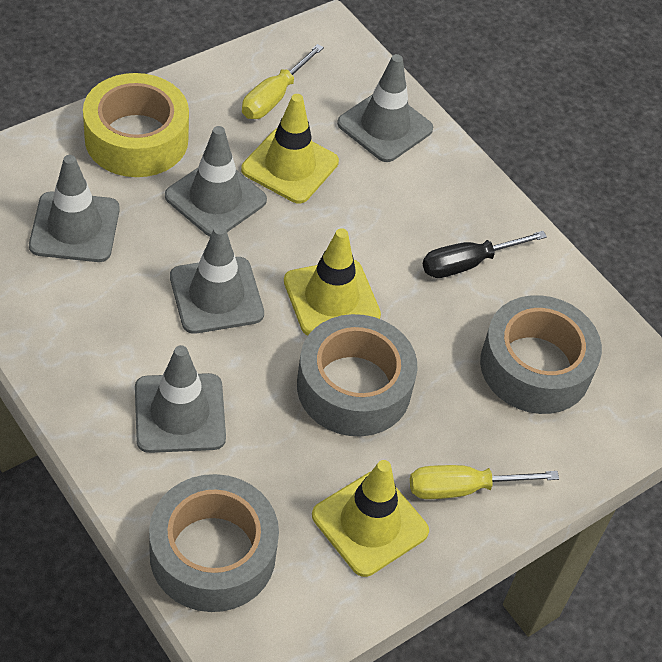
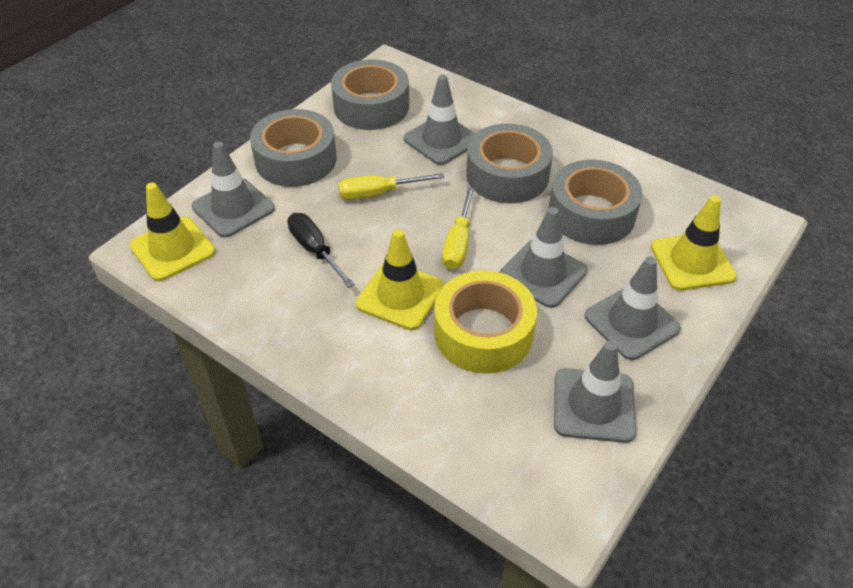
grey tape: 3 -> 4

